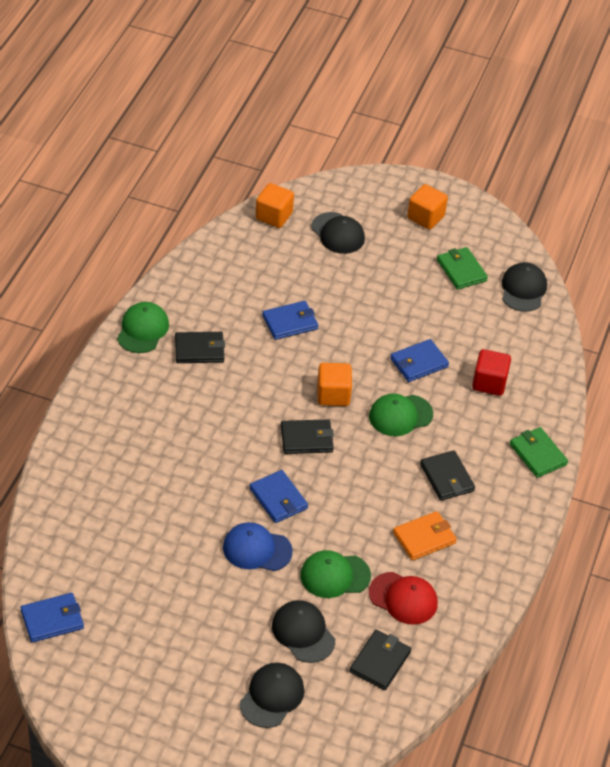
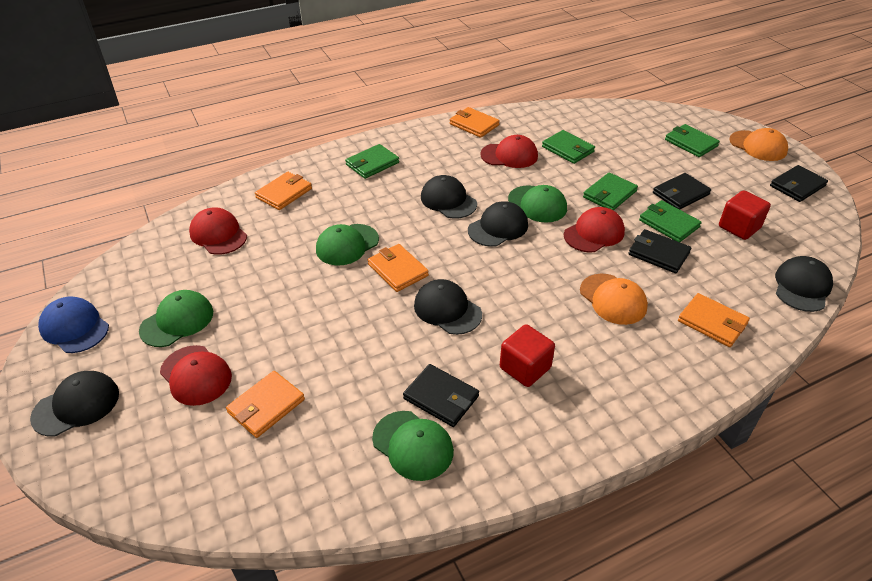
black cap: 4 -> 5
blue wallet: 4 -> 0
green cap: 3 -> 4
green wallet: 2 -> 5
orange cap: 0 -> 2
orange cube: 3 -> 0
orange wallet: 1 -> 5
red cap: 1 -> 4
red cube: 1 -> 2

